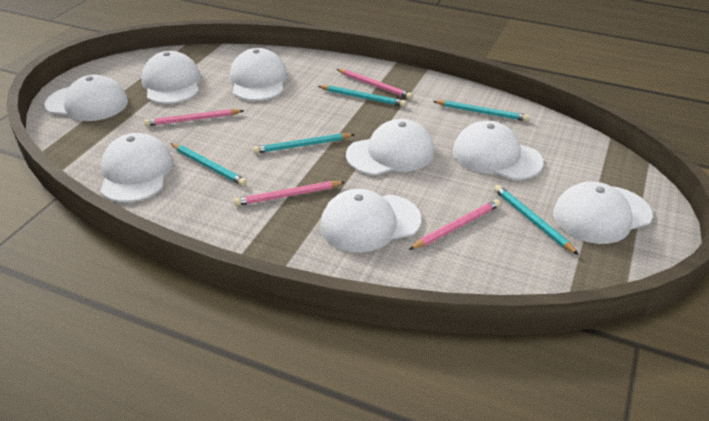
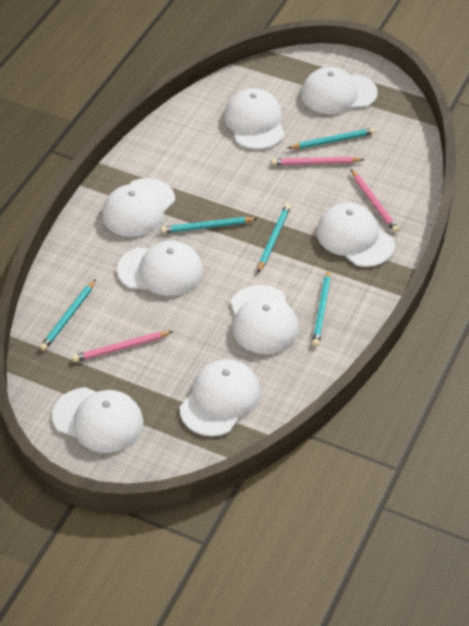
pink pencil: 4 -> 3

